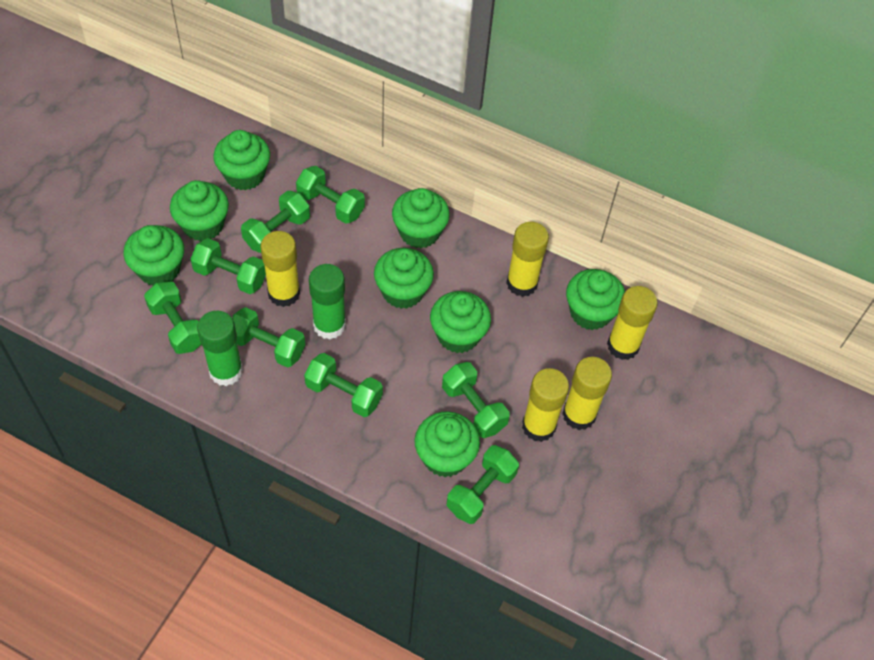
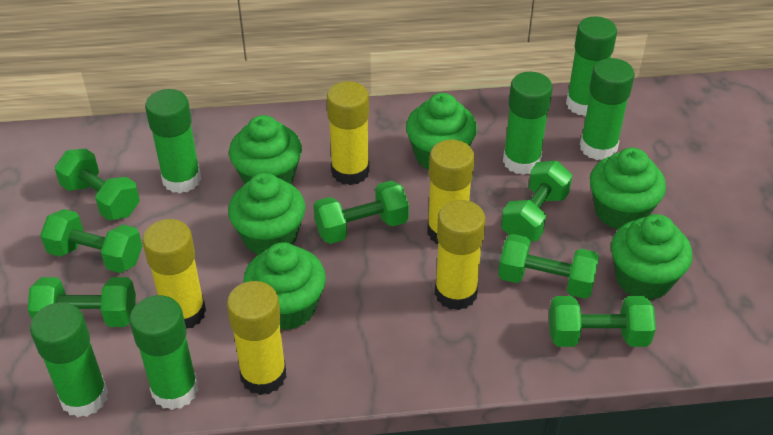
green cupcake: 8 -> 6
green dumbbell: 8 -> 7
green glue stick: 2 -> 6

